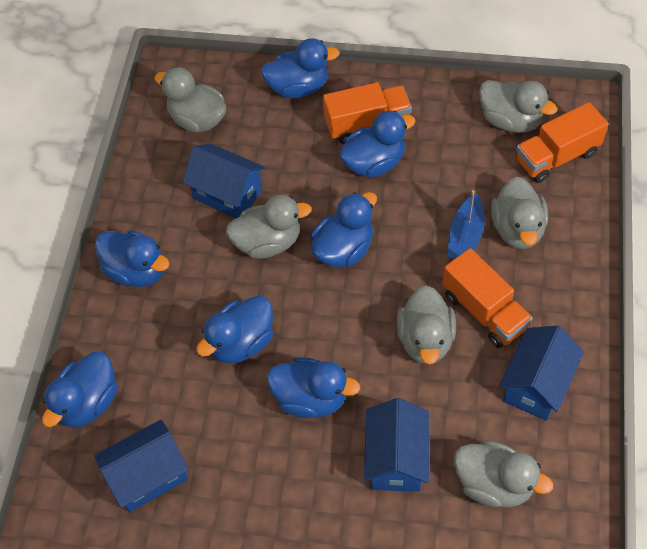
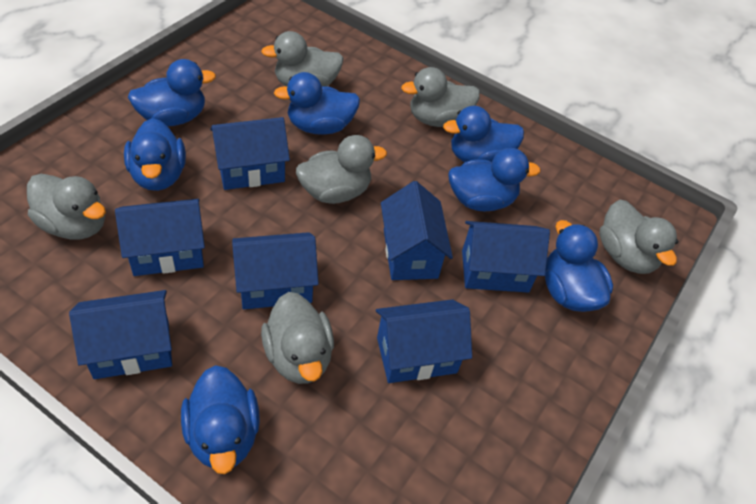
blue boat: 1 -> 0
blue house: 4 -> 7
orange truck: 3 -> 0

